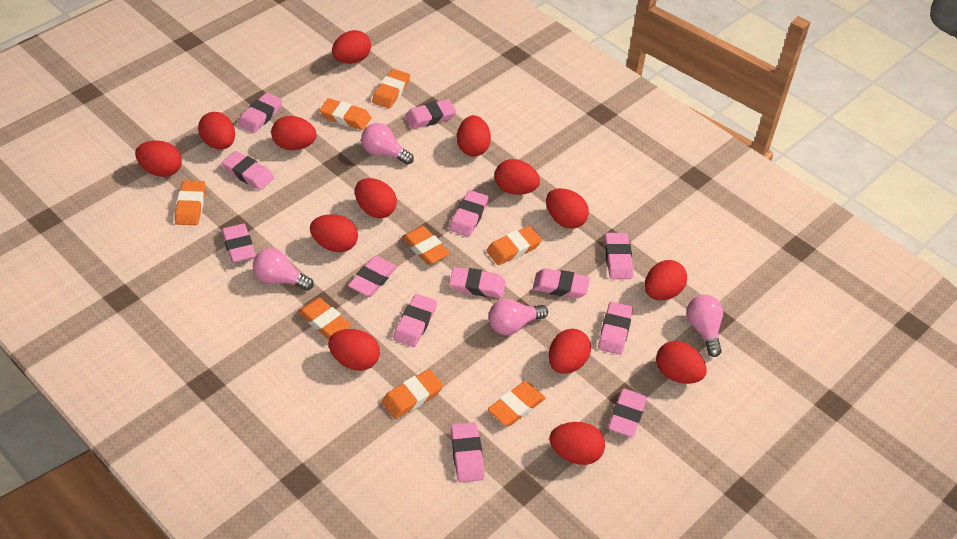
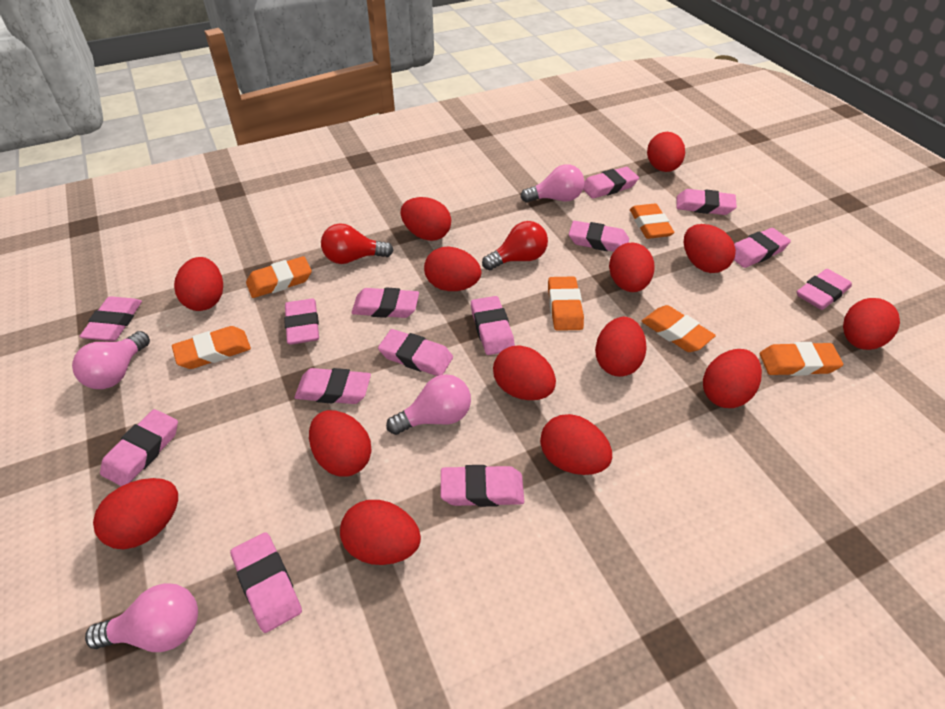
orange eraser: 8 -> 6
pink eraser: 13 -> 14
red light bulb: 0 -> 2

